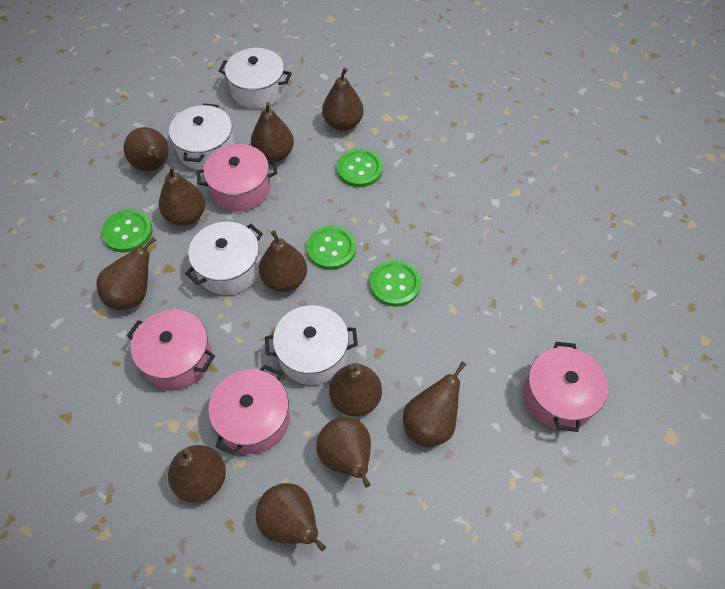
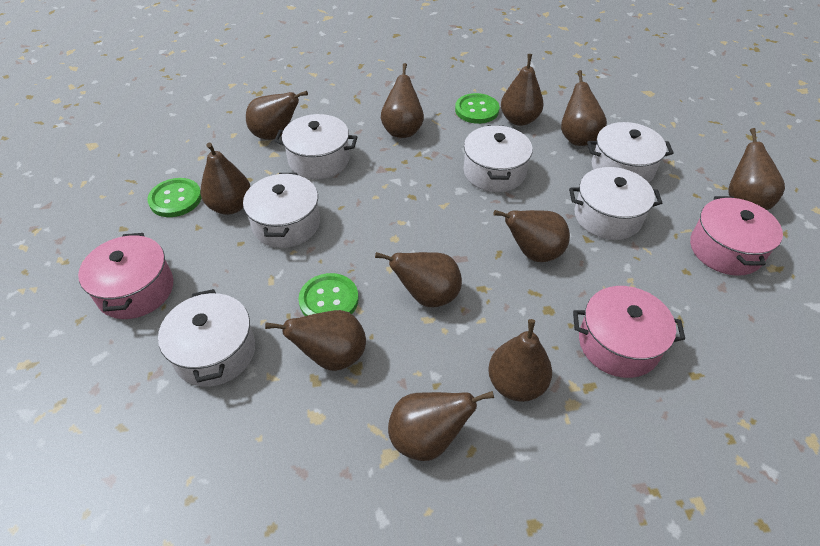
green button: 4 -> 3
pink pot: 4 -> 3
white pot: 4 -> 6

